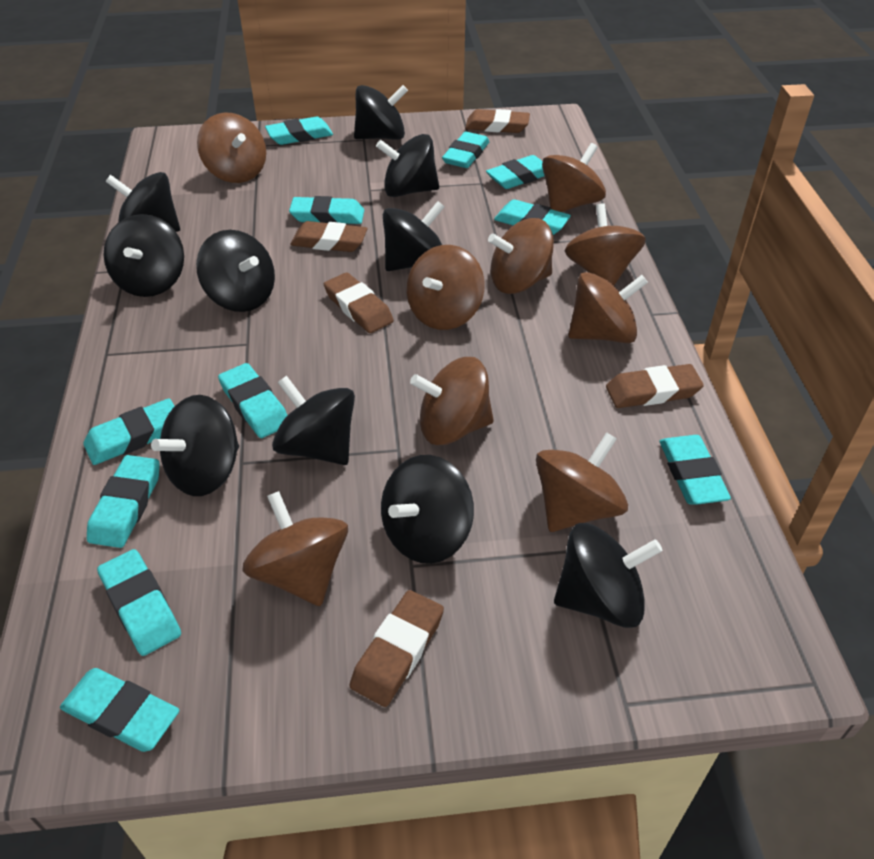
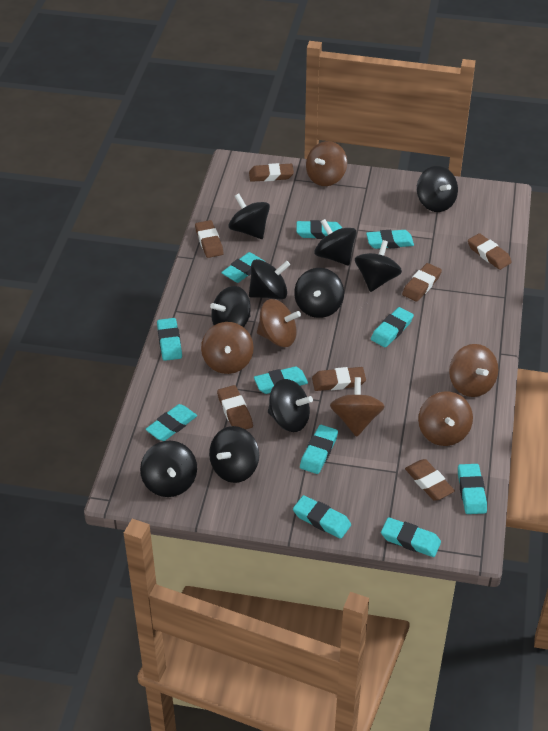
brown eraser: 5 -> 7
brown spinning top: 9 -> 6

